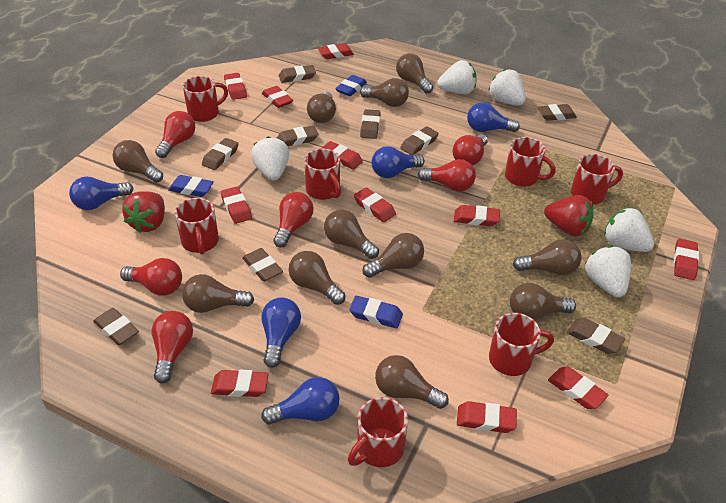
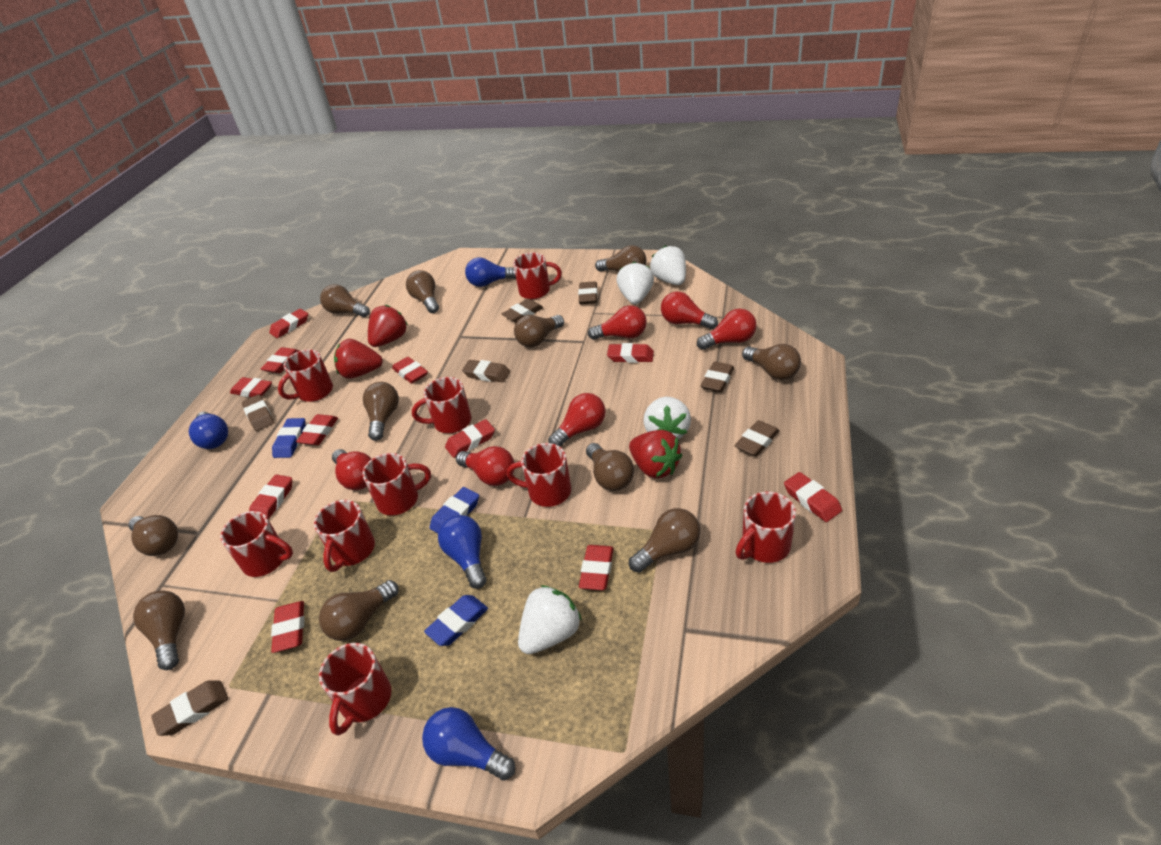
blue light bulb: 5 -> 4
brown eraser: 9 -> 7
red mug: 7 -> 9
red strawberry: 2 -> 3
white strawberry: 5 -> 4

